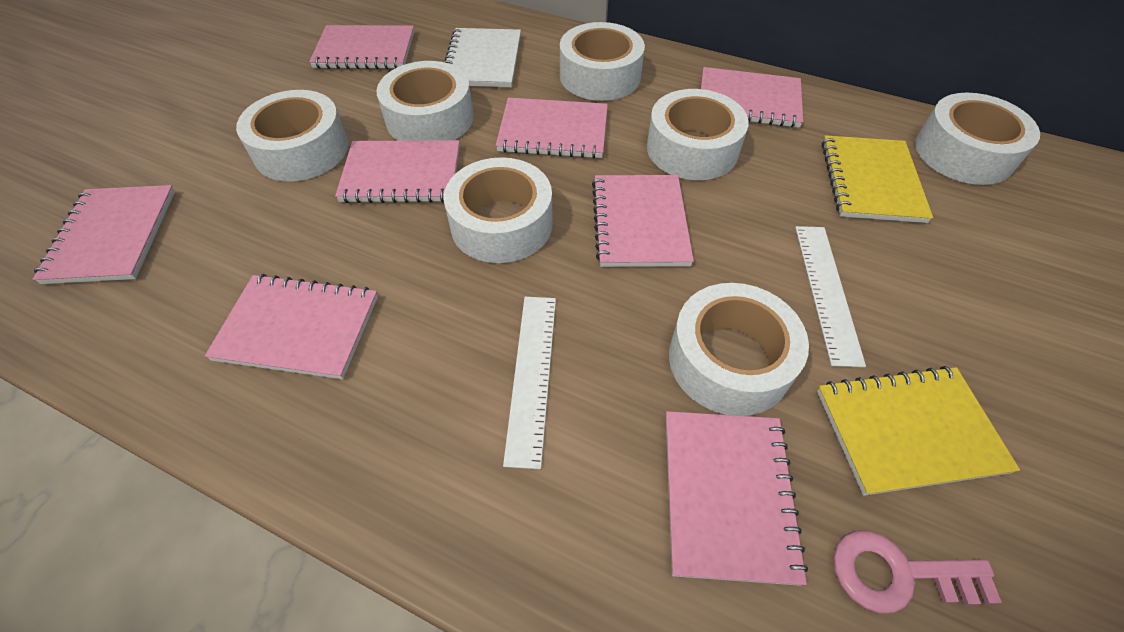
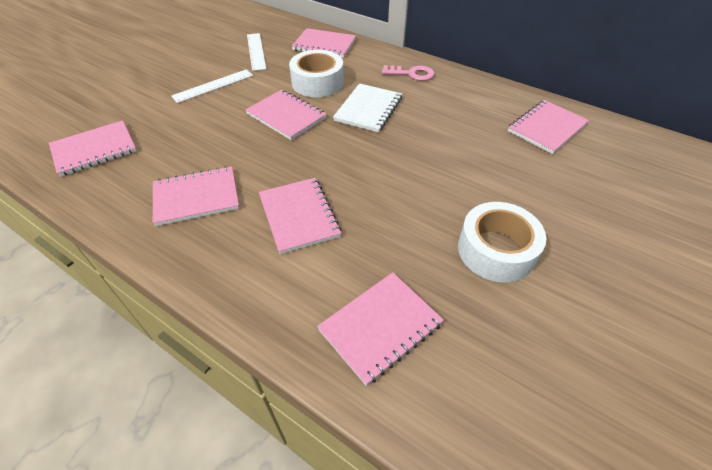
pink notebook: 8 -> 7
white tape: 7 -> 2
yellow notebook: 2 -> 0

